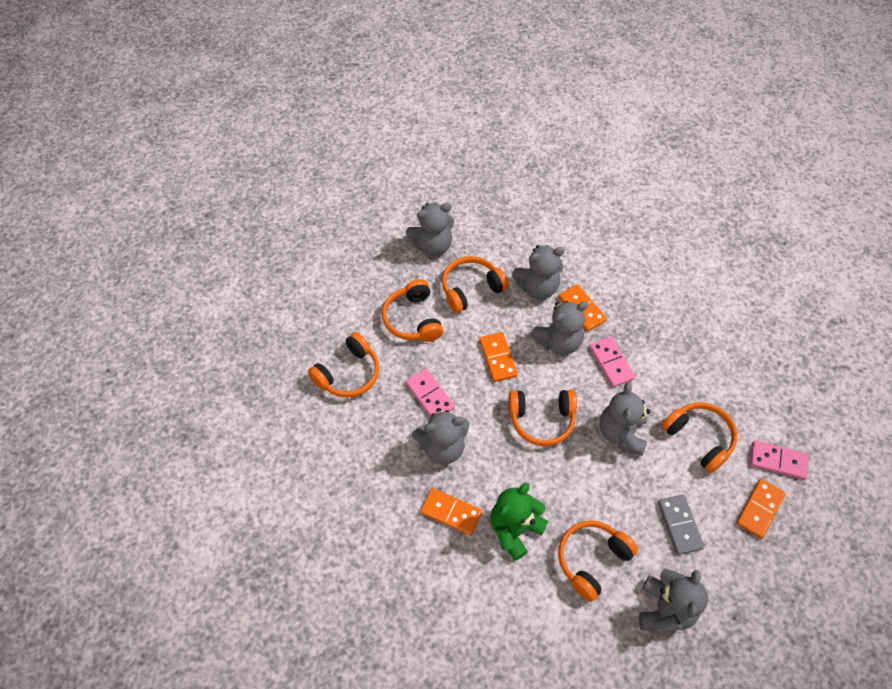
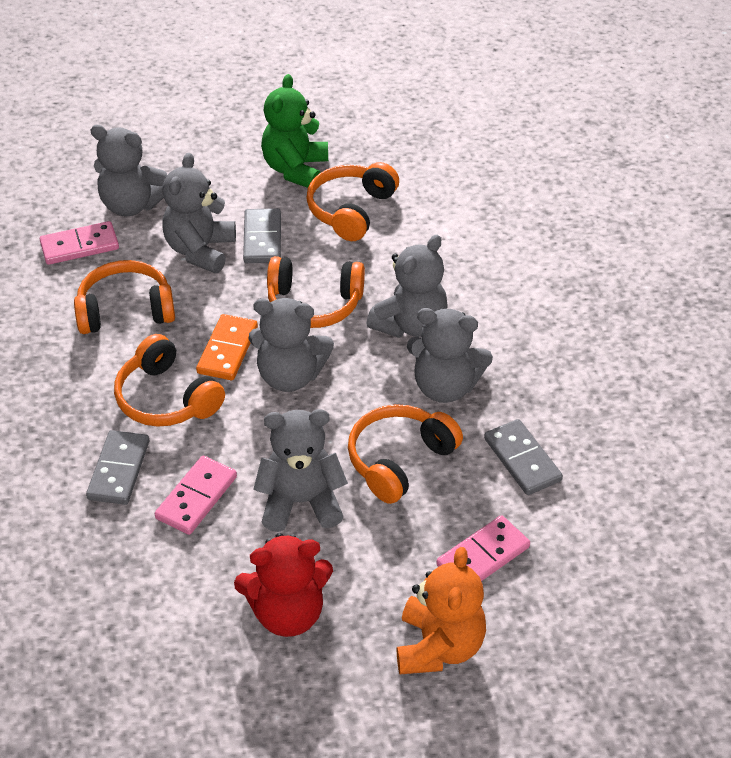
grey domino: 1 -> 3
orange domino: 4 -> 1
orange headphones: 6 -> 5
orange teddy bear: 0 -> 1
red teddy bear: 0 -> 1

